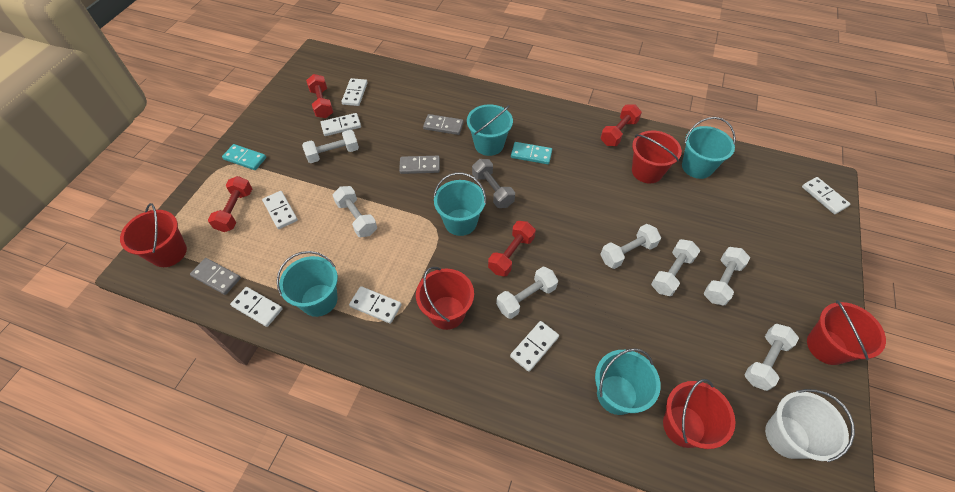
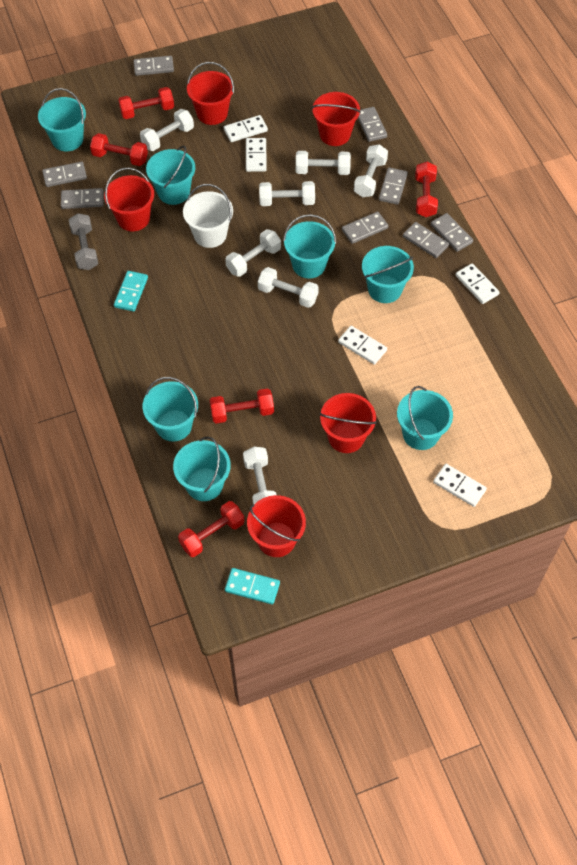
grey domino: 3 -> 8
red dumbbell: 4 -> 5
turquoise bucket: 5 -> 7
white domino: 7 -> 5

